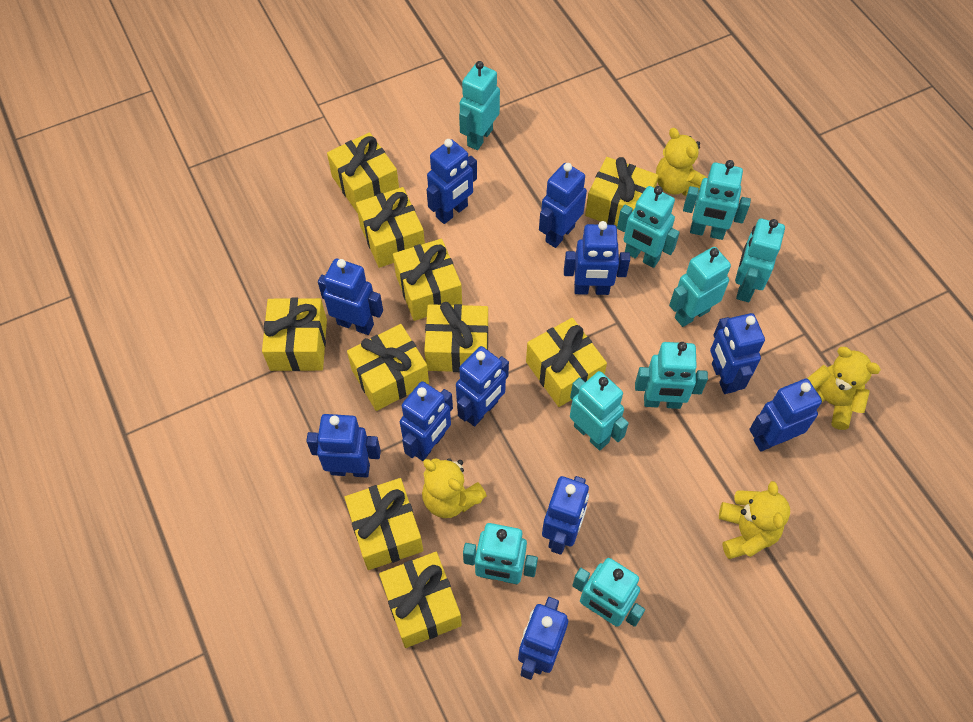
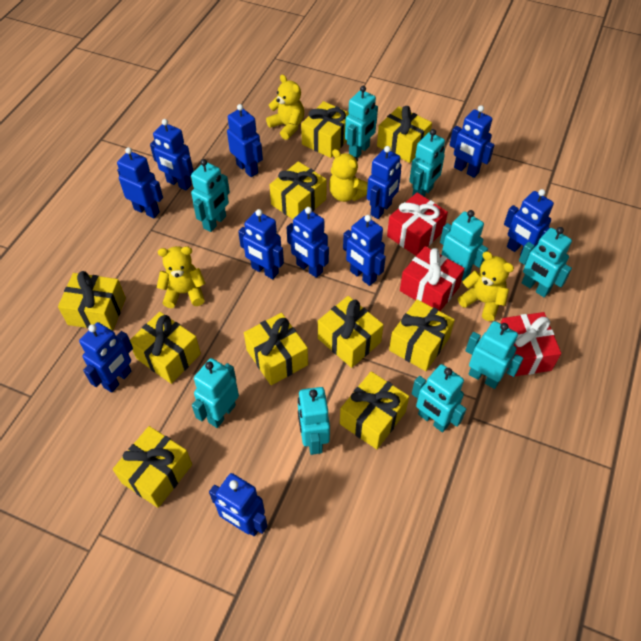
red gift: 0 -> 3

